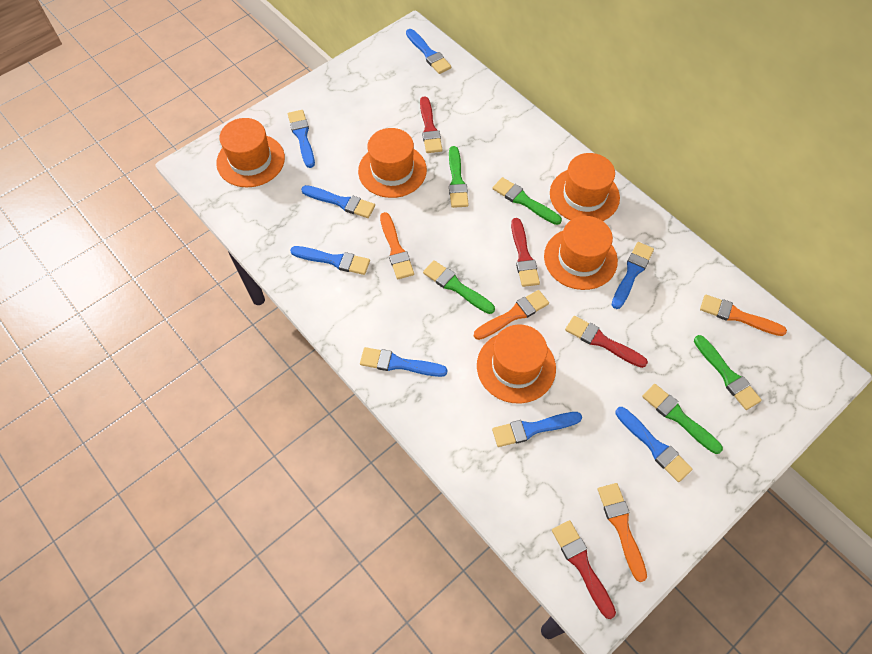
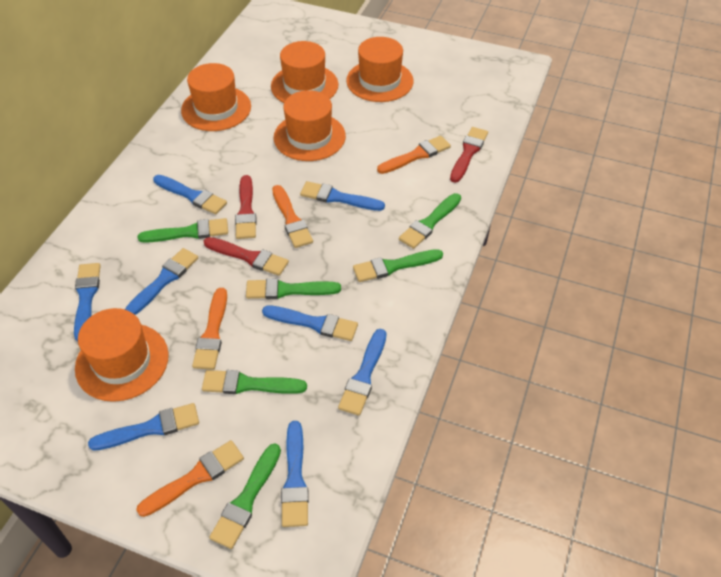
green brush: 5 -> 6
red brush: 4 -> 3

